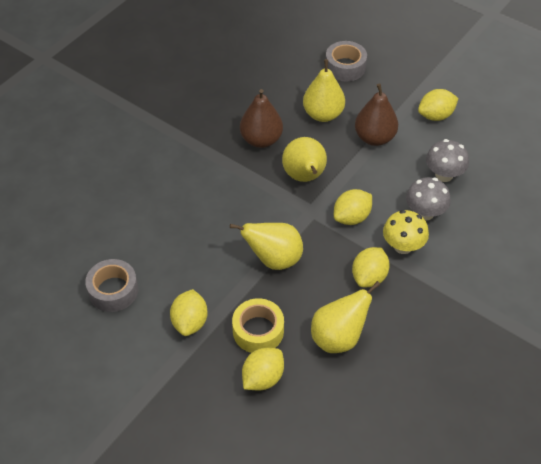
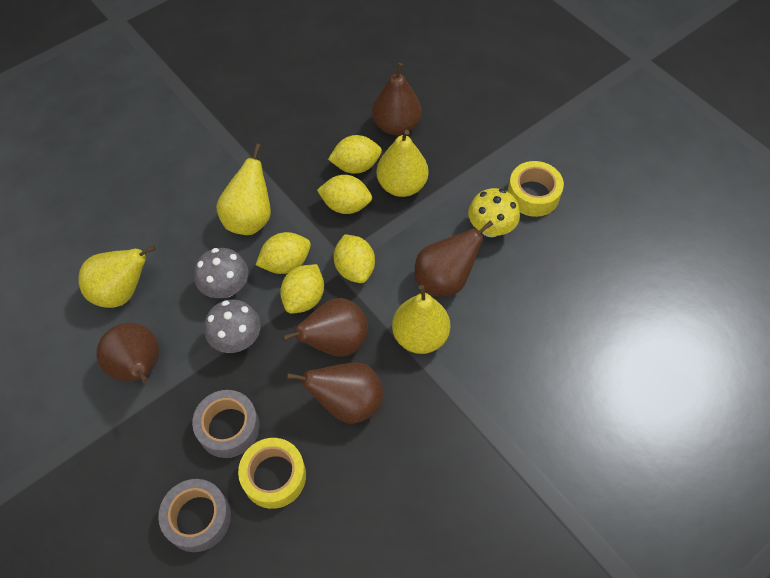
brown pear: 2 -> 5
yellow tape: 1 -> 2

